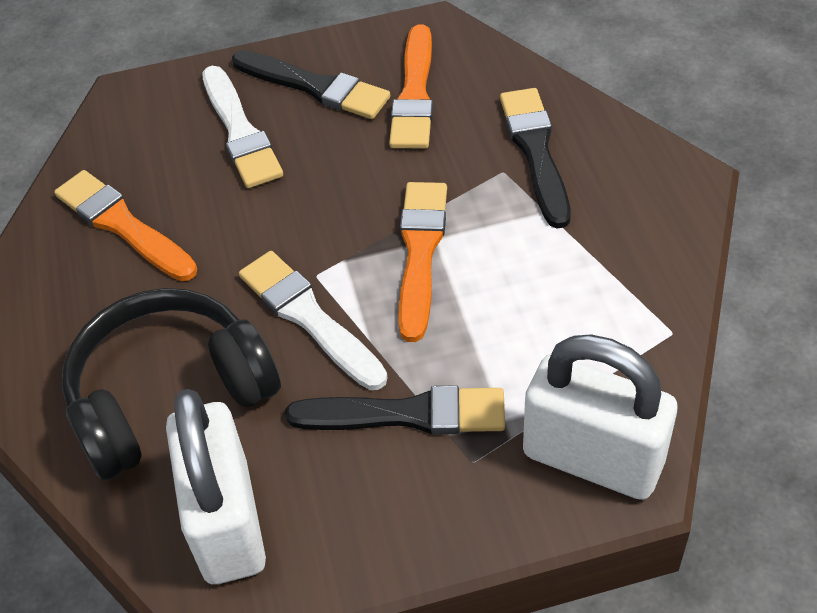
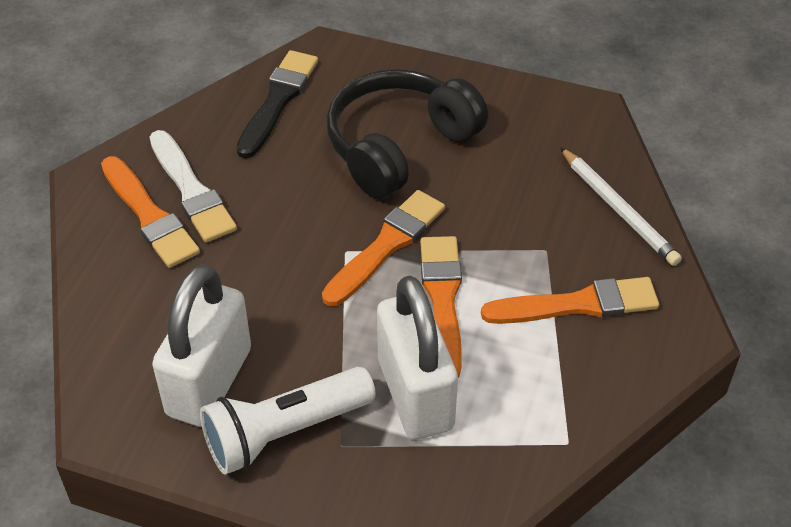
black brush: 3 -> 1
orange brush: 3 -> 4
white brush: 2 -> 1
white flashlight: 0 -> 1
white pencil: 0 -> 1

